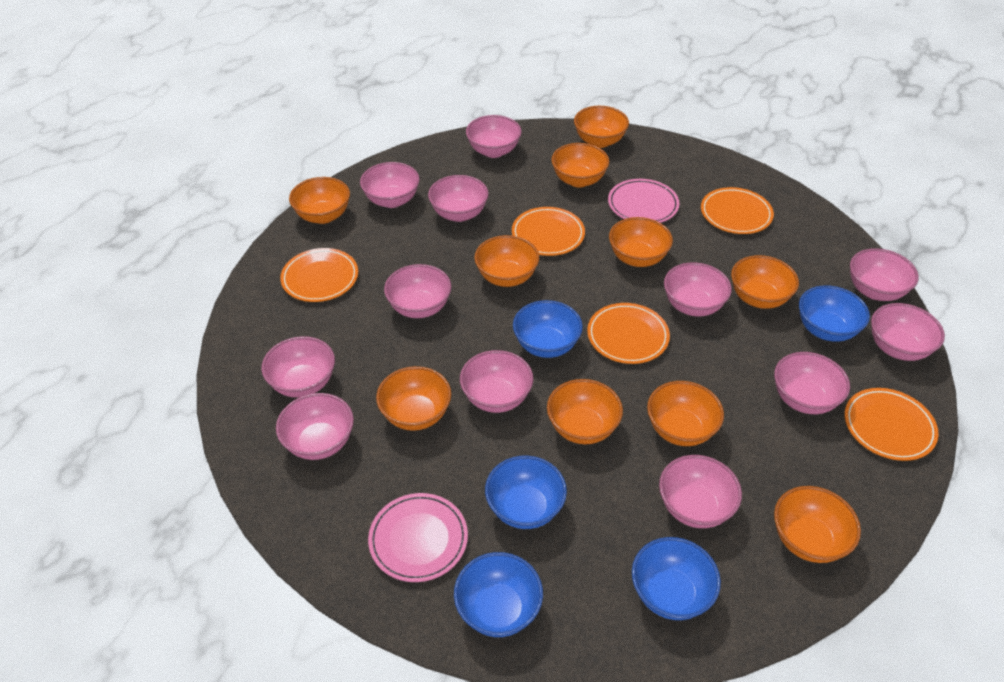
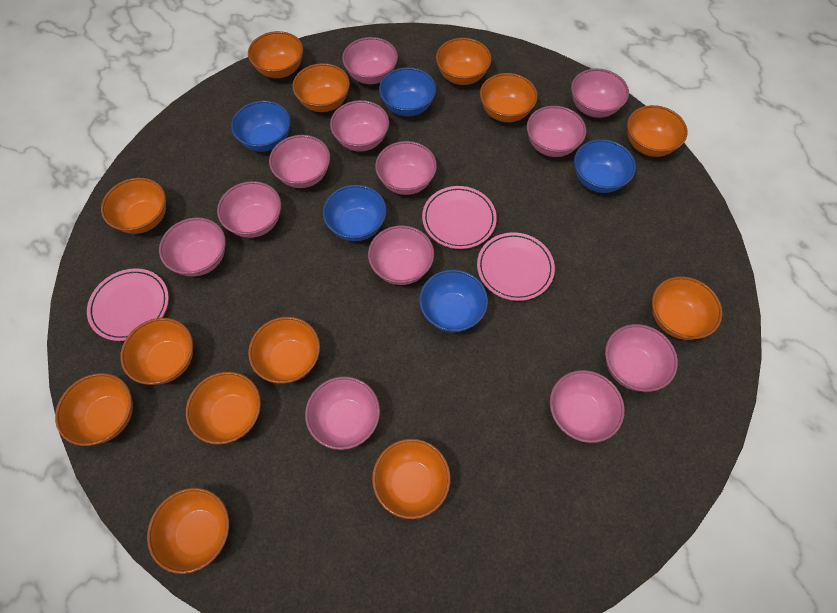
orange bowl: 10 -> 13
orange plate: 5 -> 0
pink plate: 2 -> 3

